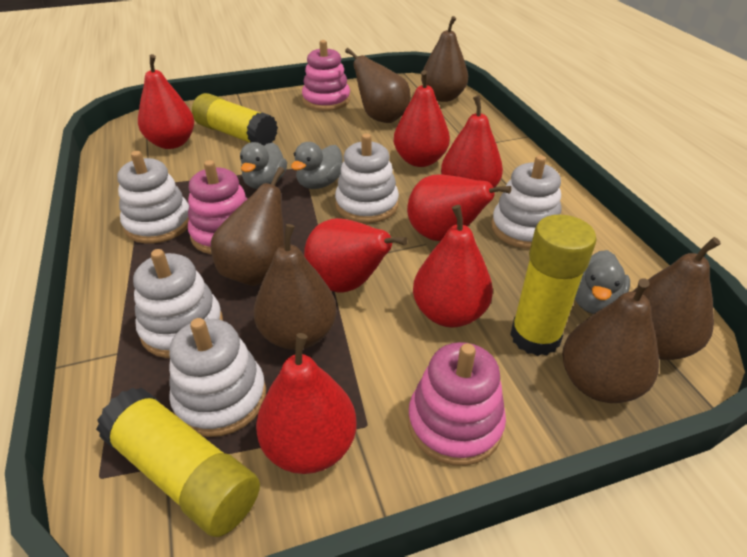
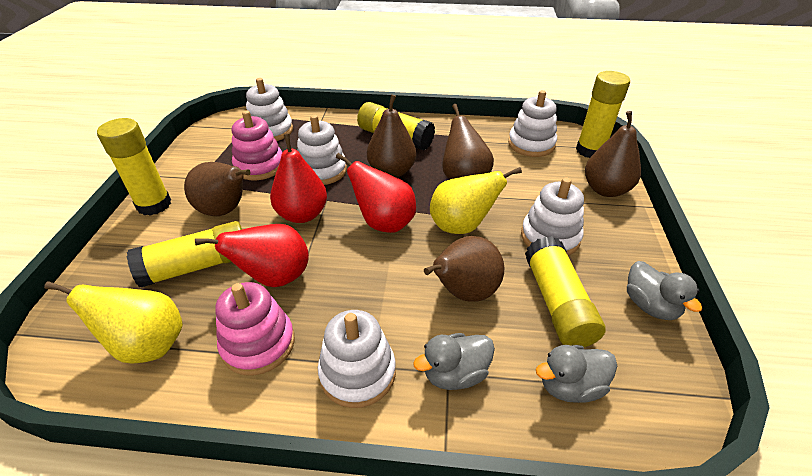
brown pear: 6 -> 5
pink stacking toy: 3 -> 2
red pear: 7 -> 3
yellow glue stick: 3 -> 5
yellow pear: 0 -> 2

